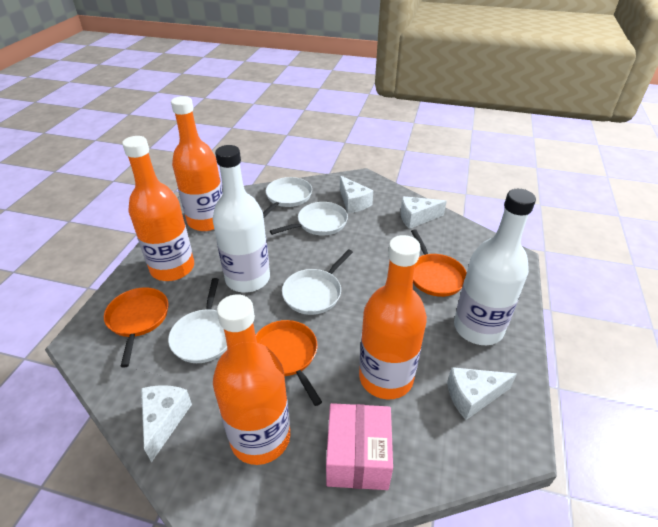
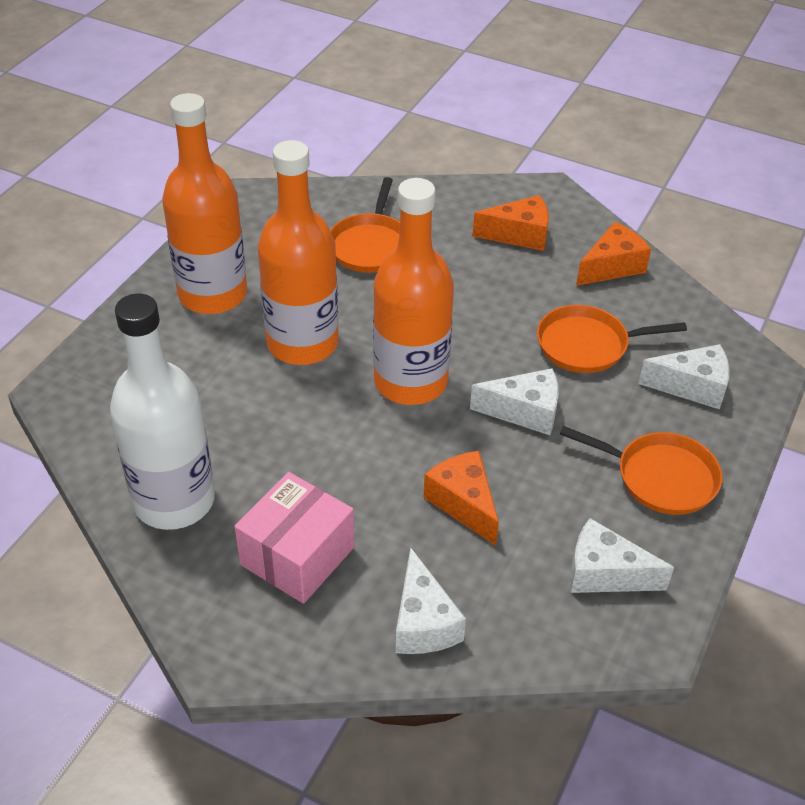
orange bottle: 4 -> 3
orange cheese: 0 -> 3
white bottle: 2 -> 1
white pan: 4 -> 0

